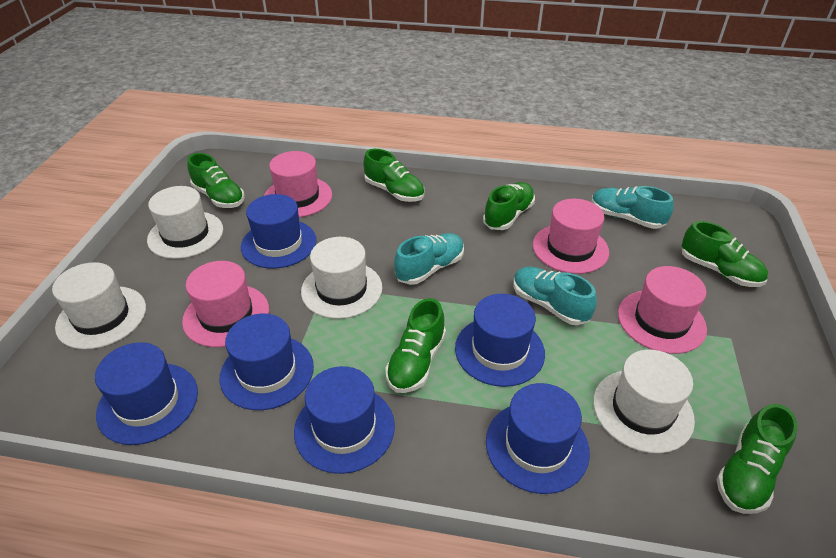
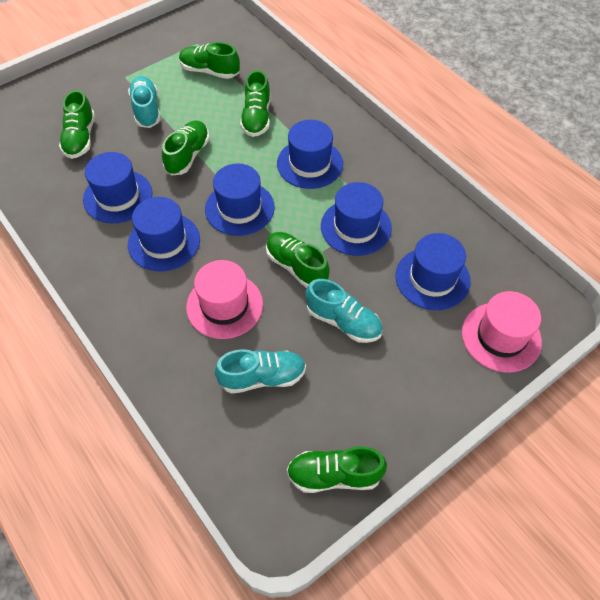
pink hat: 4 -> 2
white hat: 4 -> 0

